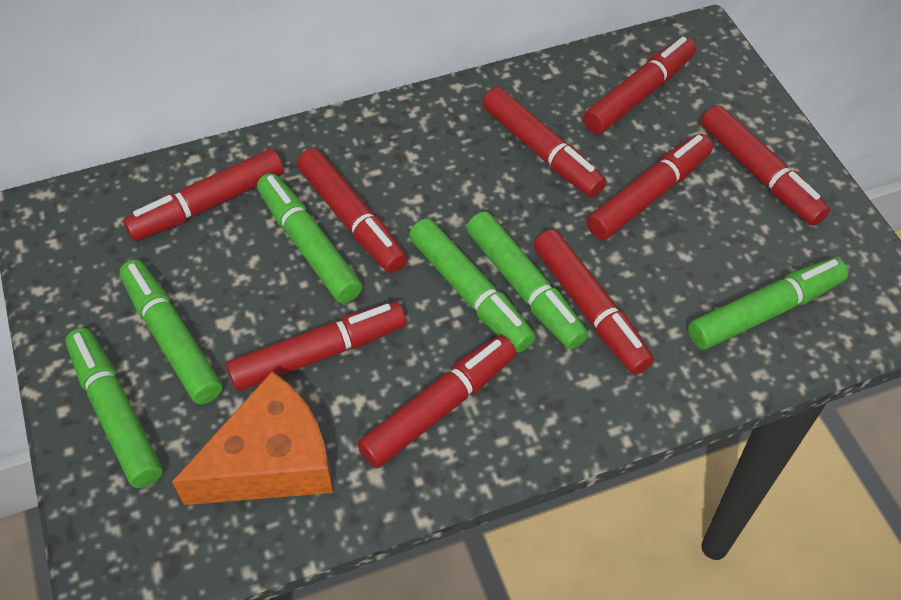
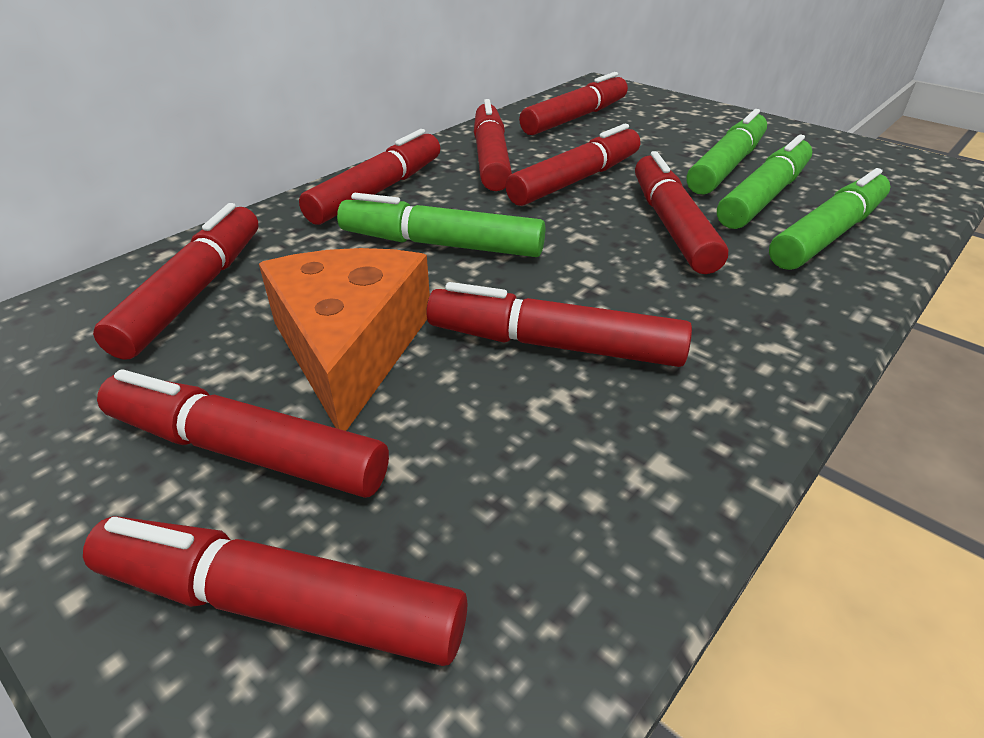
green marker: 6 -> 4

